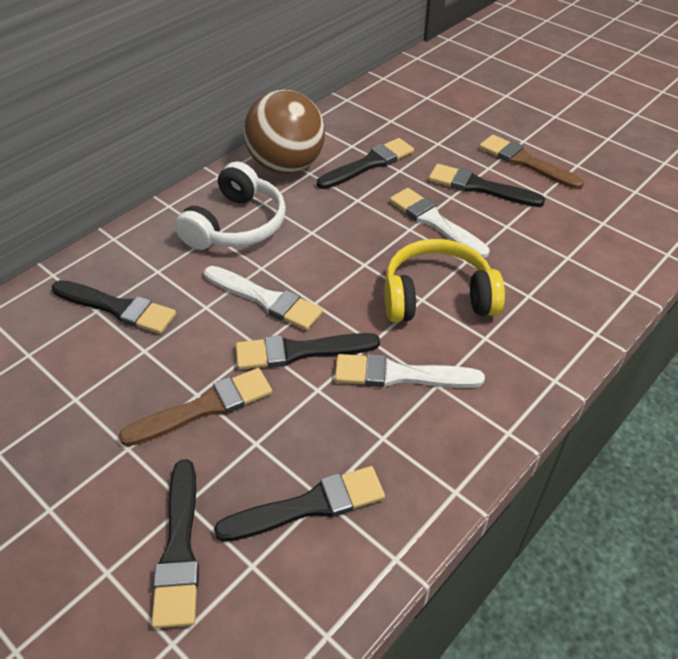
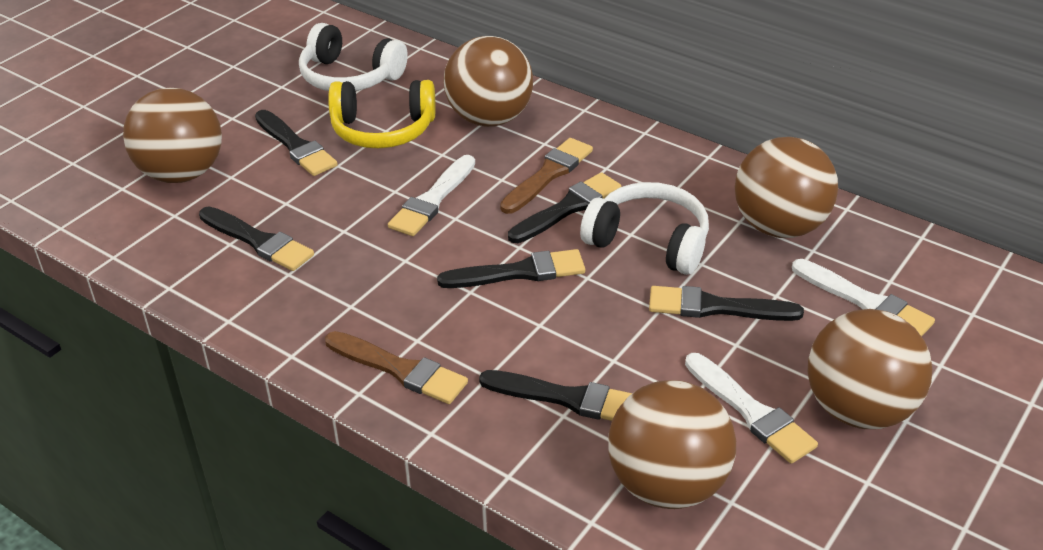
brown ball: 1 -> 5
white headphones: 1 -> 2

